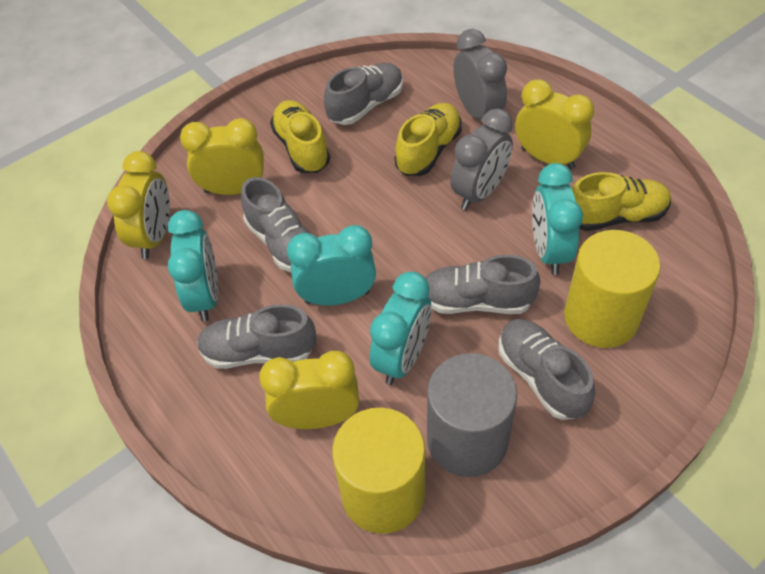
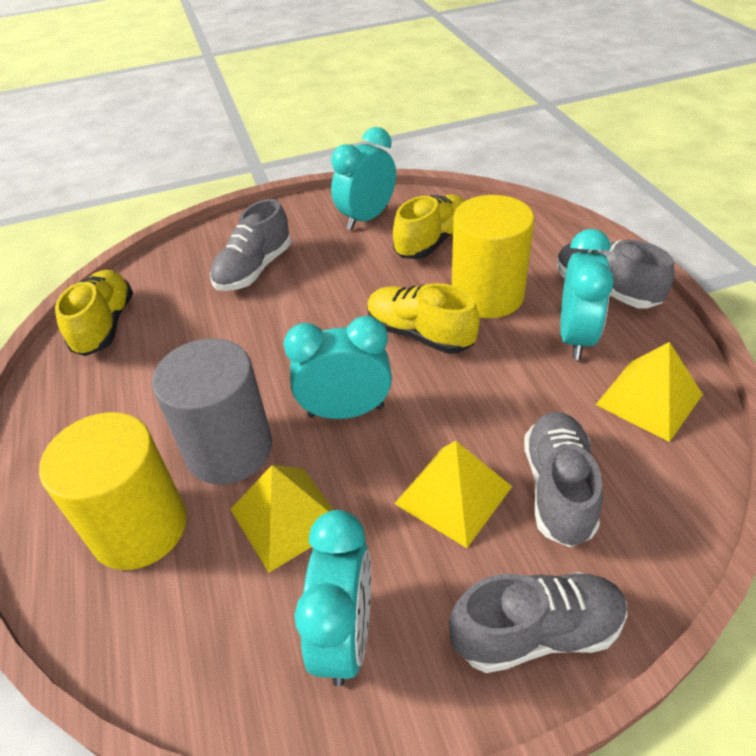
grey clock: 2 -> 0
grey shoe: 5 -> 4
yellow clock: 4 -> 0
yellow pyramid: 0 -> 3

